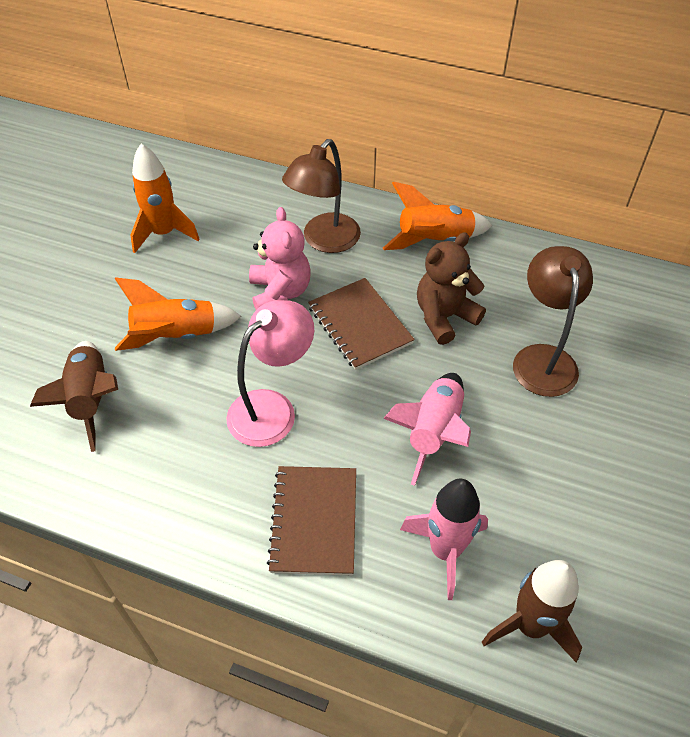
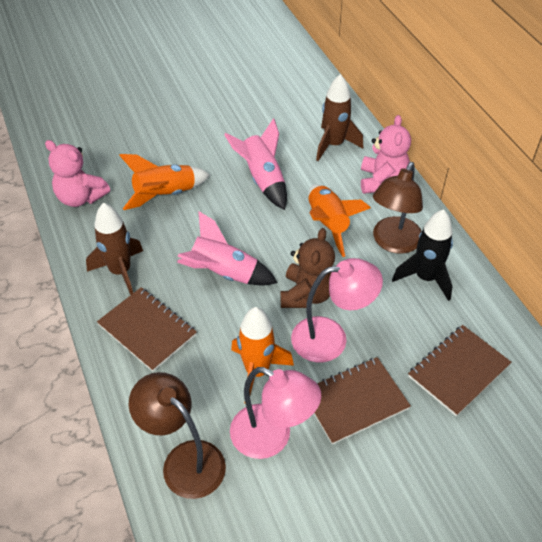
black rocket: 0 -> 1
brown notebook: 2 -> 3
pink lamp: 1 -> 2
pink teddy bear: 1 -> 2

